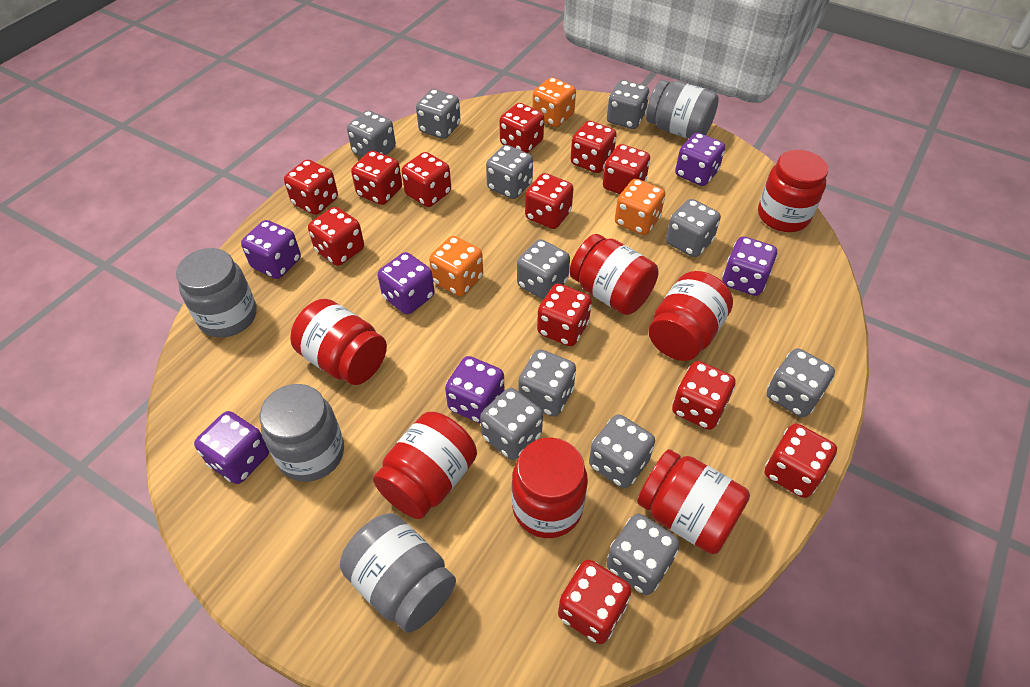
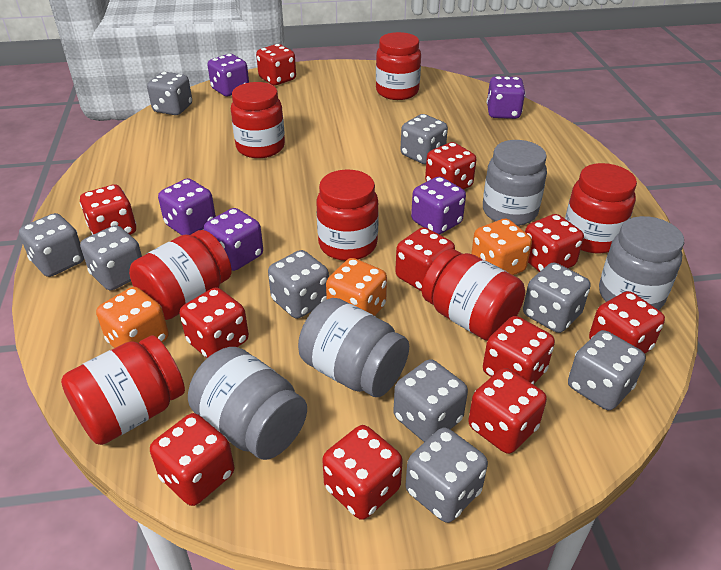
grey dice: 11 -> 9
purple dice: 6 -> 5
red dice: 12 -> 11

